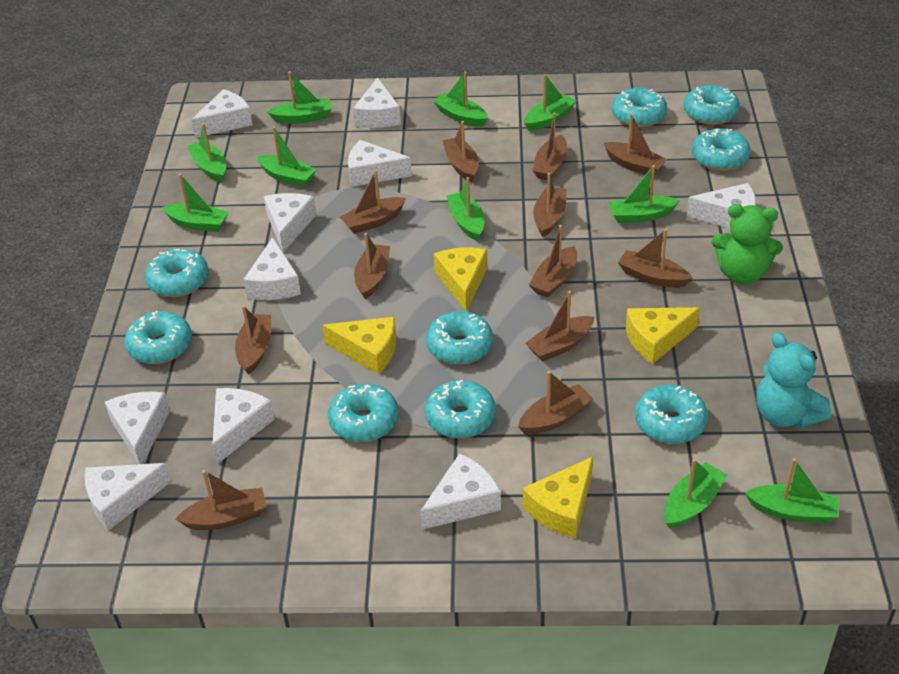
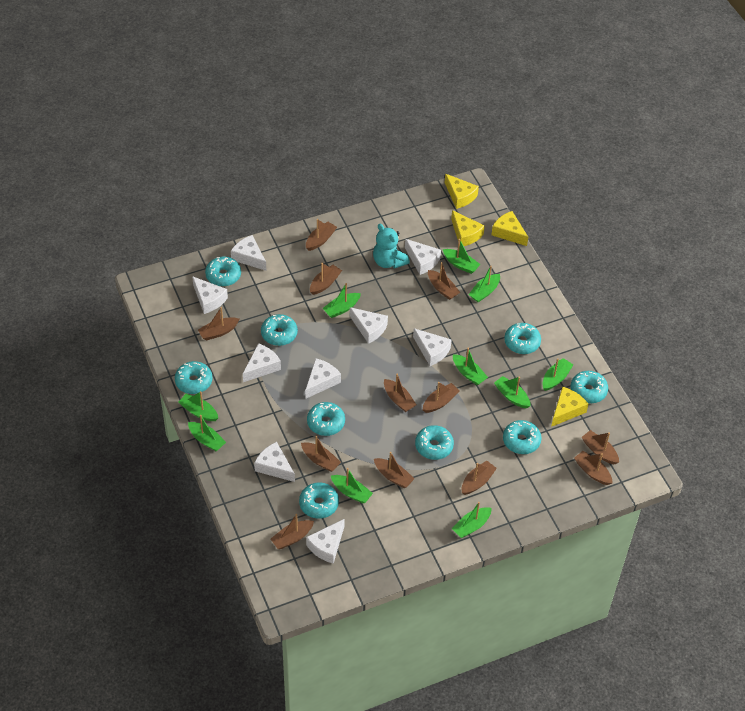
green teddy bear: 1 -> 0
white cheese: 10 -> 9

